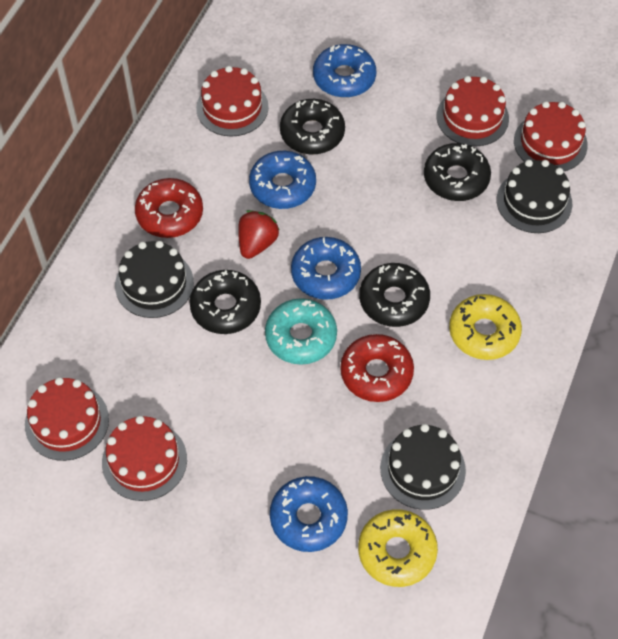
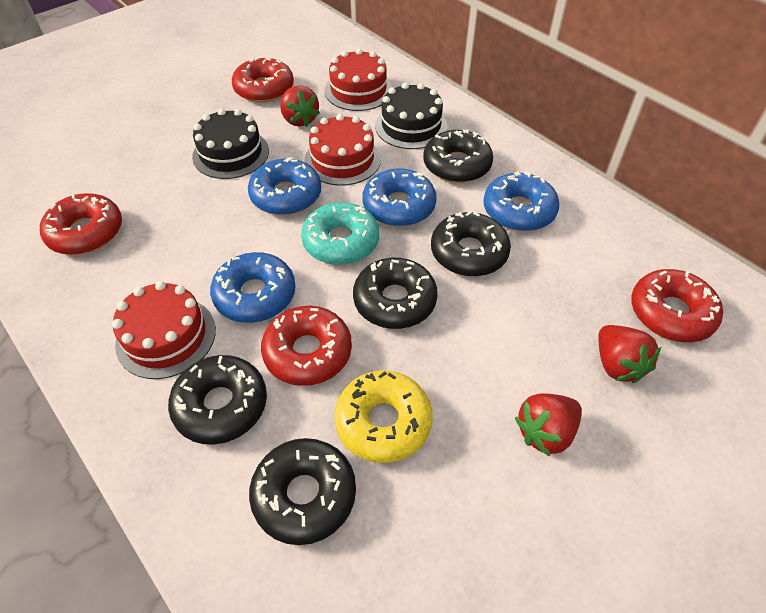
black cake: 3 -> 2
black donut: 4 -> 5
red cake: 5 -> 3
red donut: 2 -> 4
red strawberry: 1 -> 3
yellow donut: 2 -> 1

